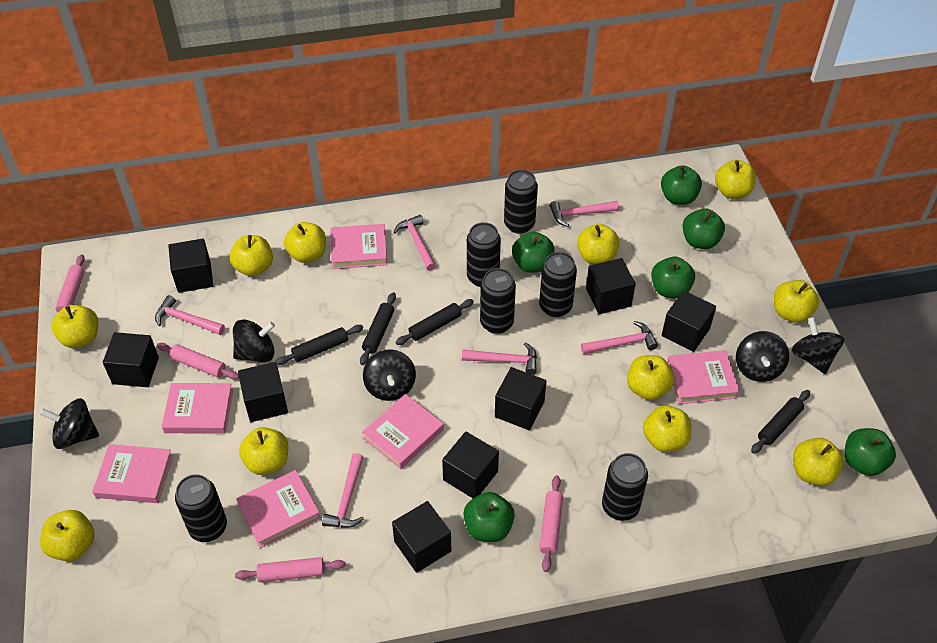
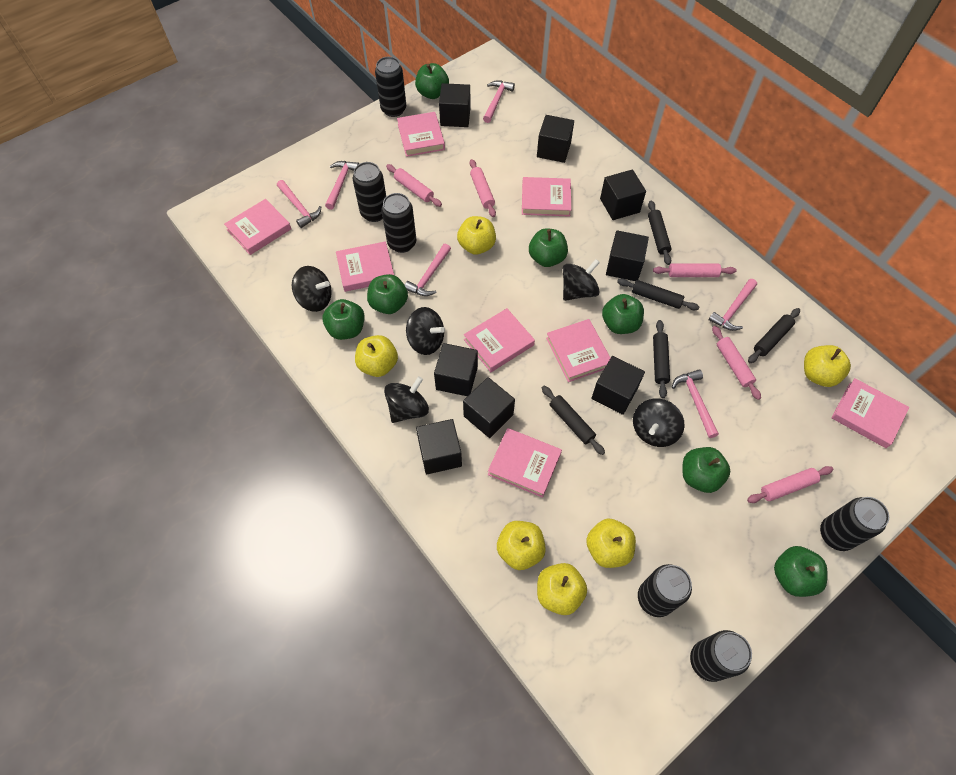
black rolling pin: 4 -> 5
green apple: 6 -> 7
pink book: 6 -> 8
pink rolling pin: 4 -> 5
yellow apple: 11 -> 6

